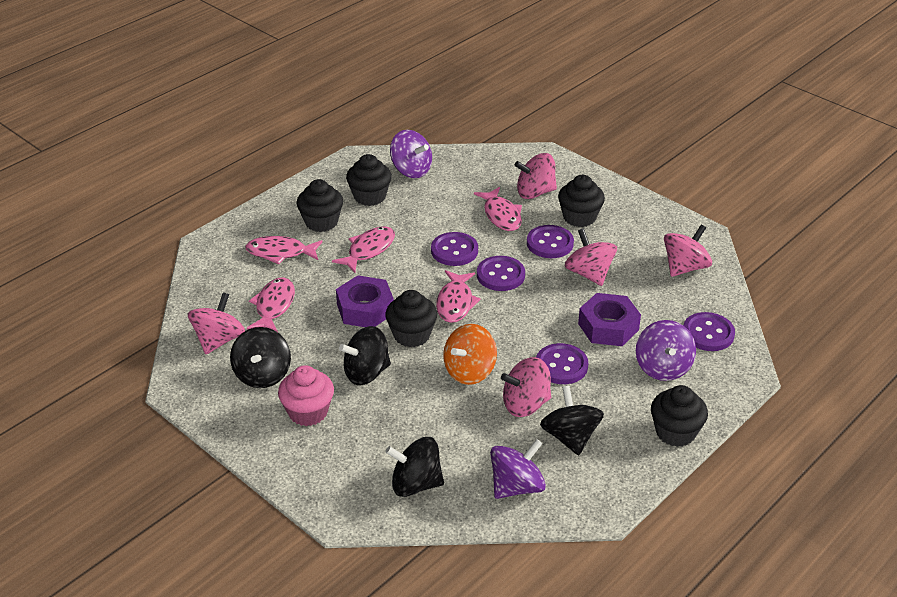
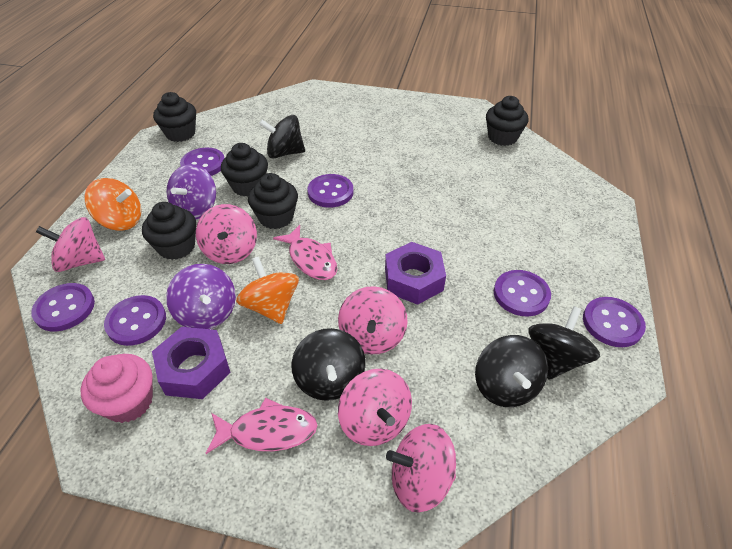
orange spinning top: 1 -> 2
pink fish: 5 -> 2
purple button: 5 -> 6
purple spinning top: 3 -> 2

